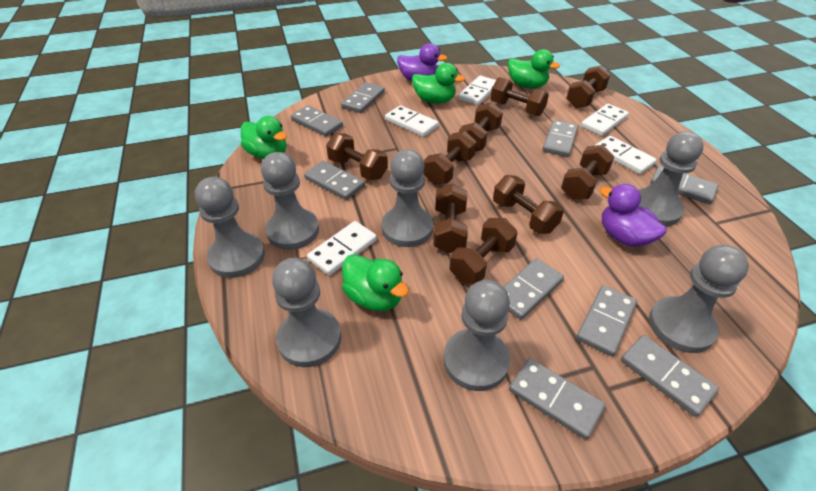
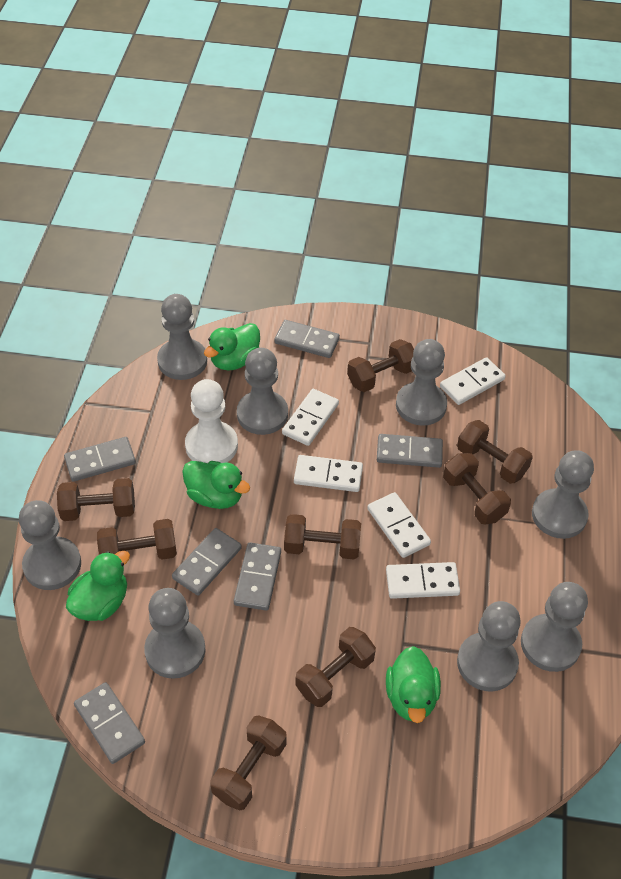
brown dumbbell: 9 -> 8
grey domino: 9 -> 6
grey pawn: 7 -> 8
purple duck: 2 -> 0
white pawn: 0 -> 1

